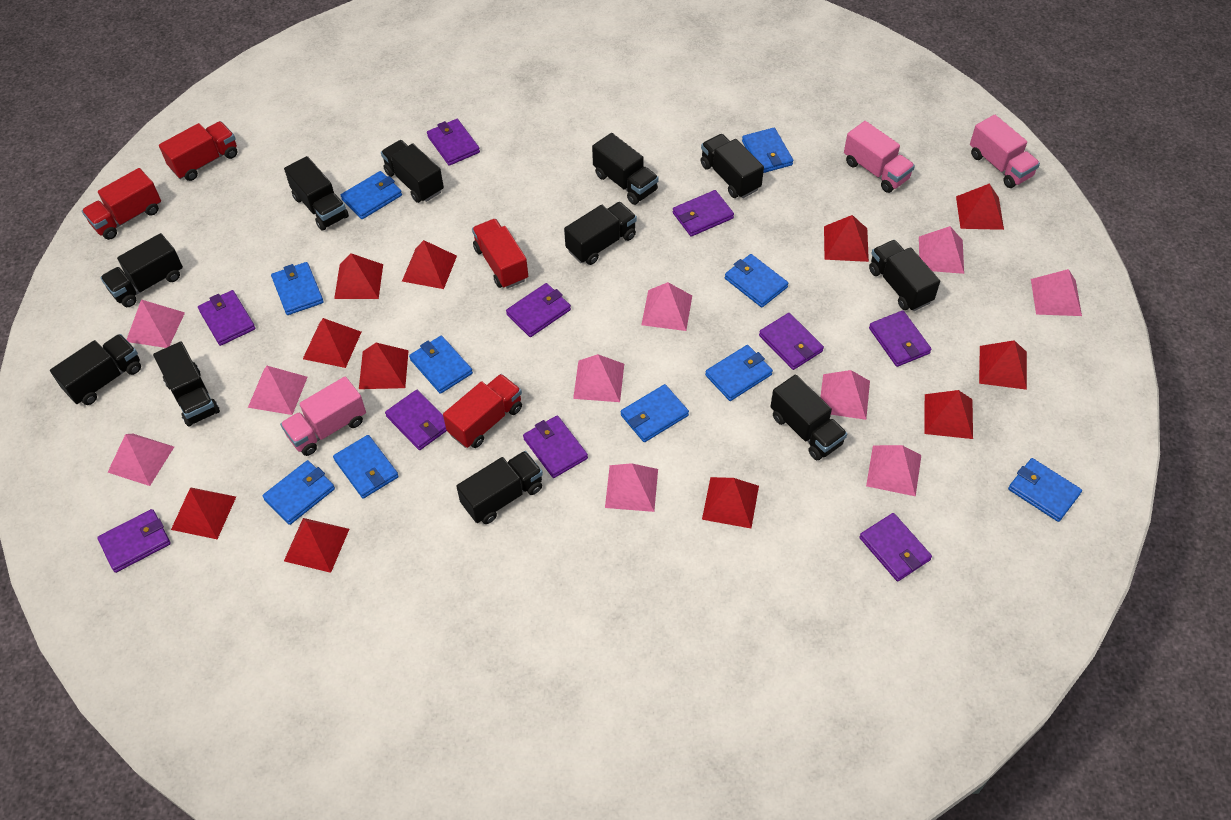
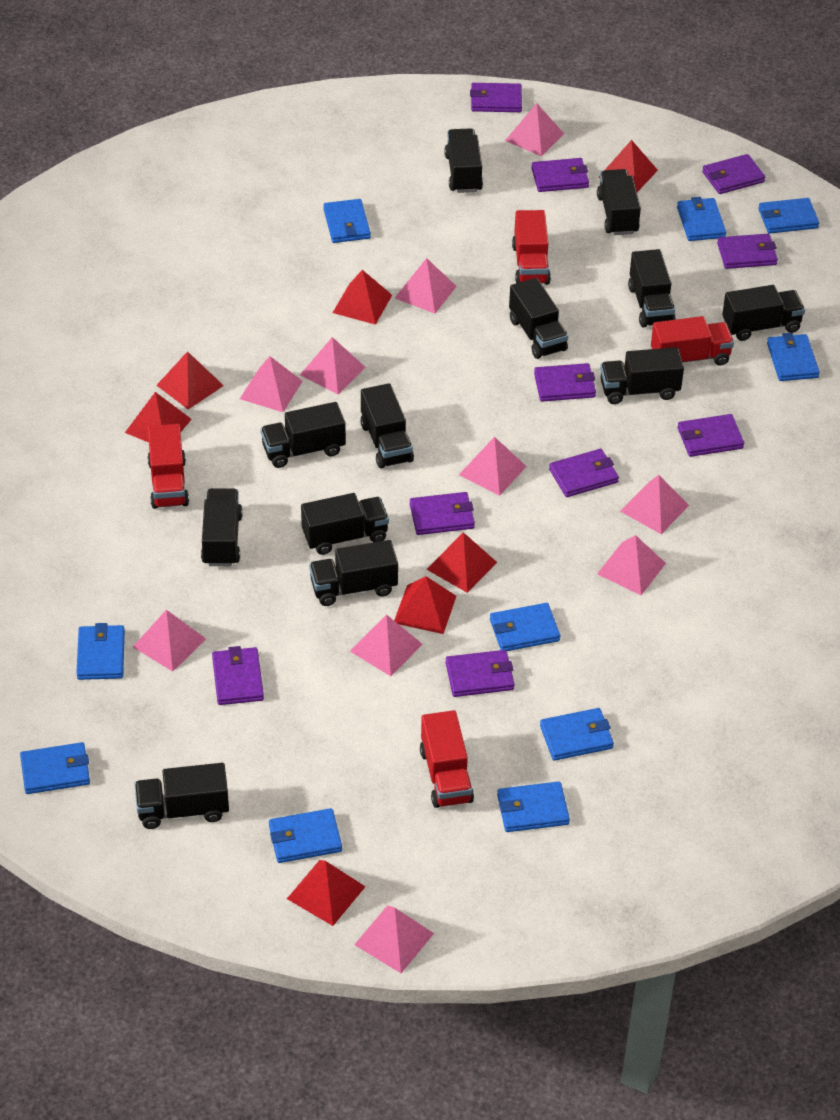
black truck: 11 -> 12
pink truck: 3 -> 0
red pyramid: 11 -> 7

